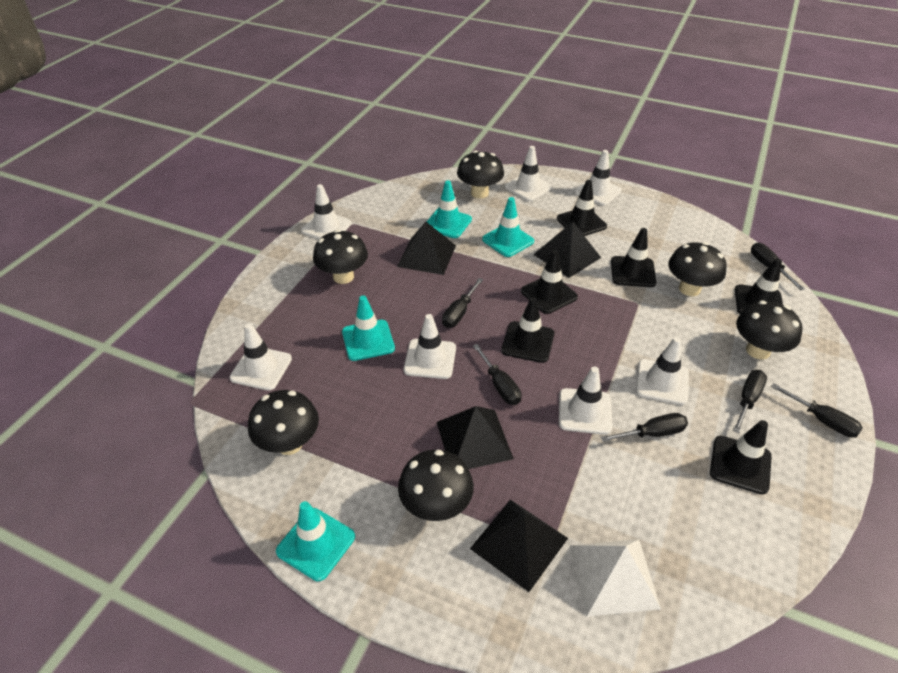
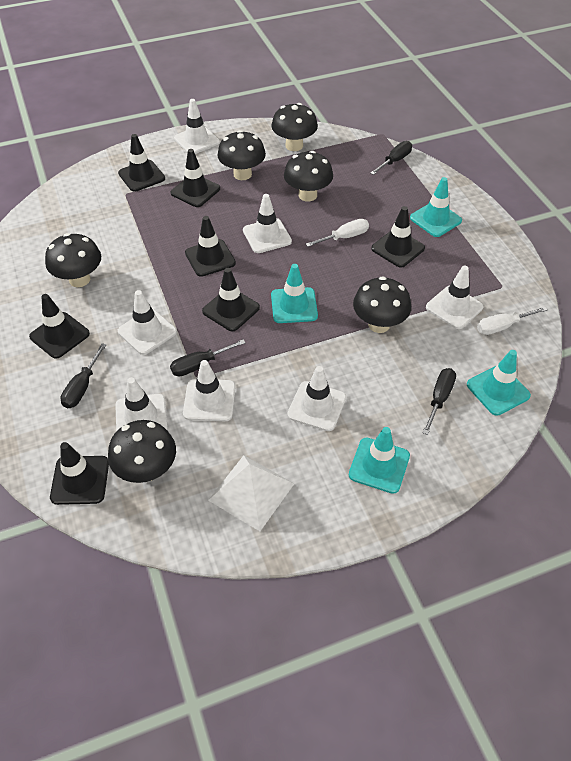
black pyramid: 4 -> 0
black screwdriver: 6 -> 4
black traffic cone: 6 -> 7
white screwdriver: 0 -> 2

